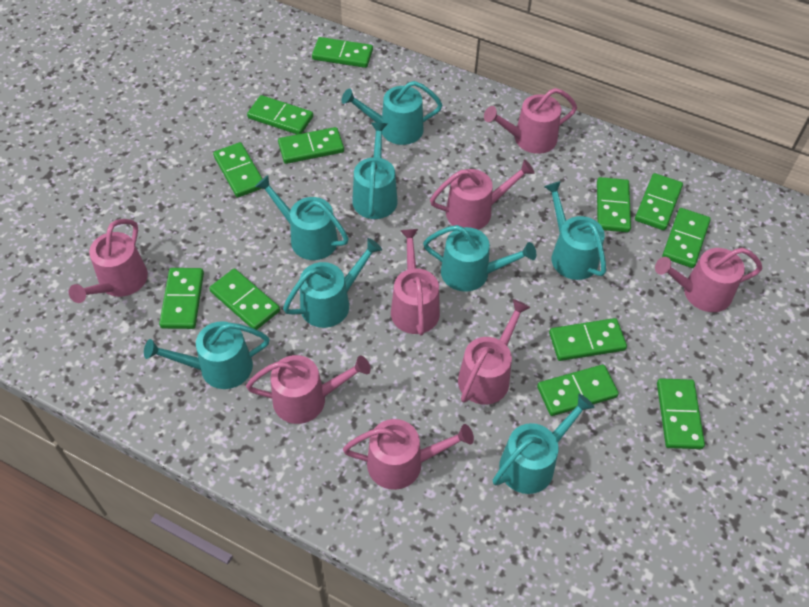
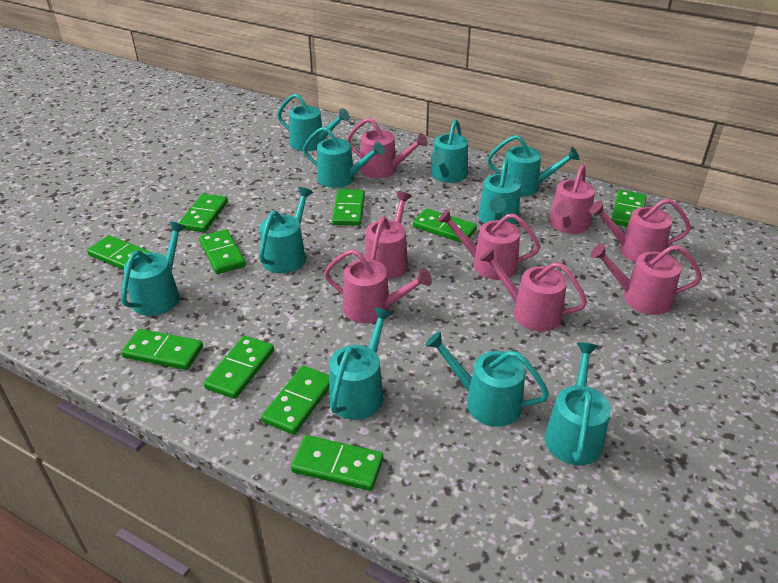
green domino: 12 -> 10
turquoise watering can: 8 -> 10

